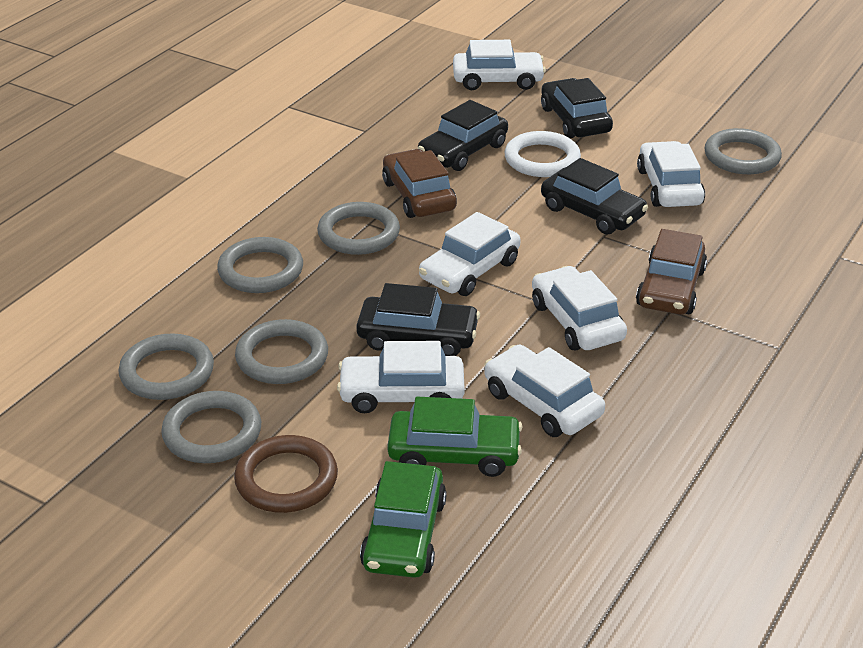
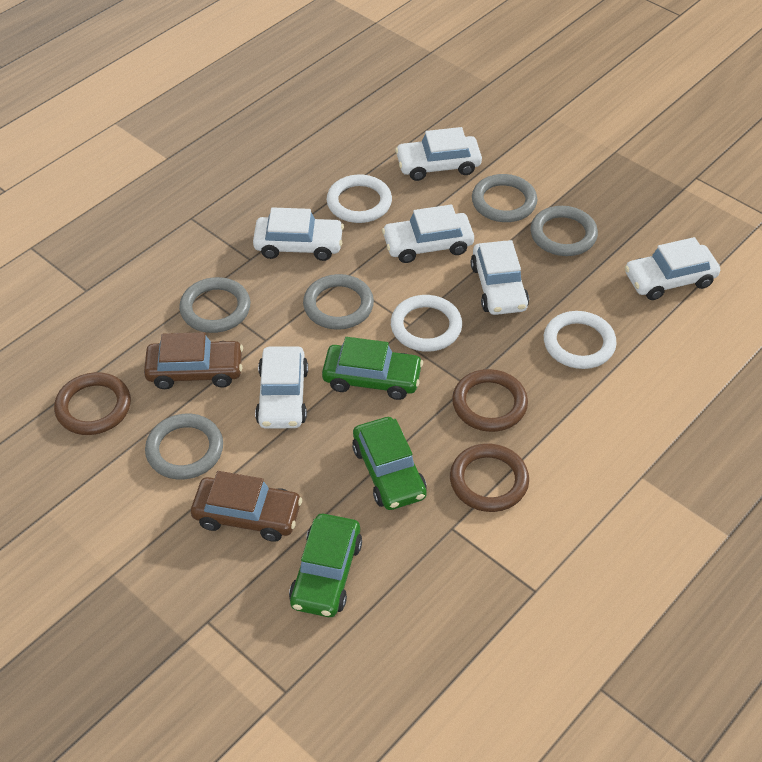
black car: 4 -> 0
brown ring: 1 -> 3
green car: 2 -> 3
grey ring: 6 -> 5
white ring: 1 -> 3

